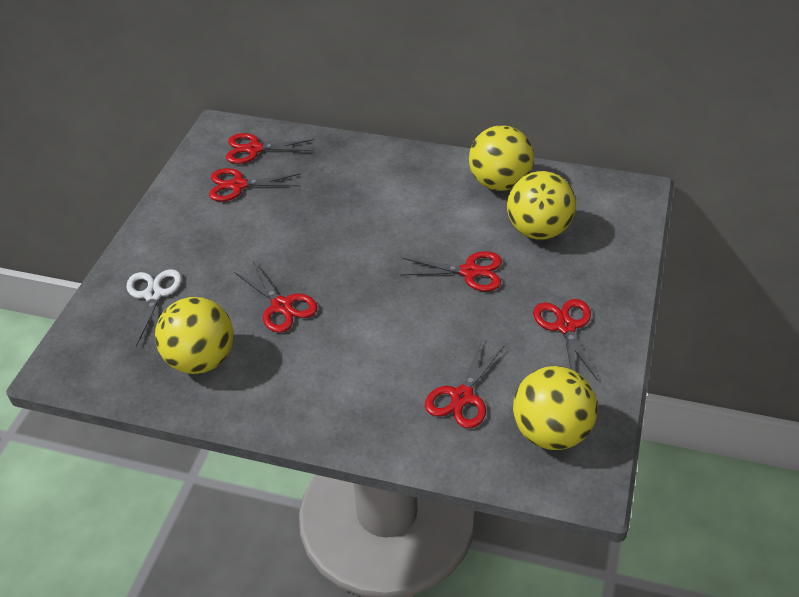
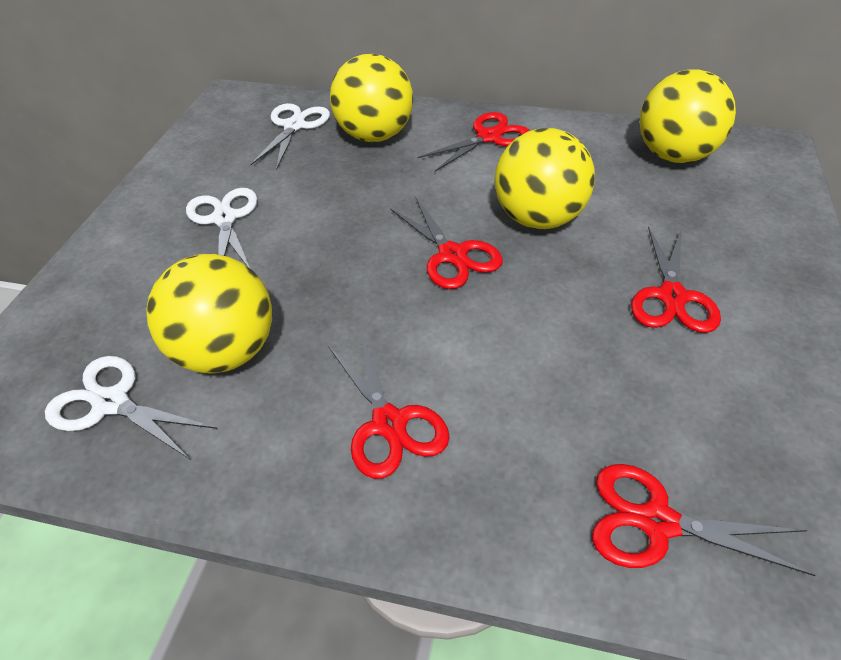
red scissors: 6 -> 5
white scissors: 1 -> 3

